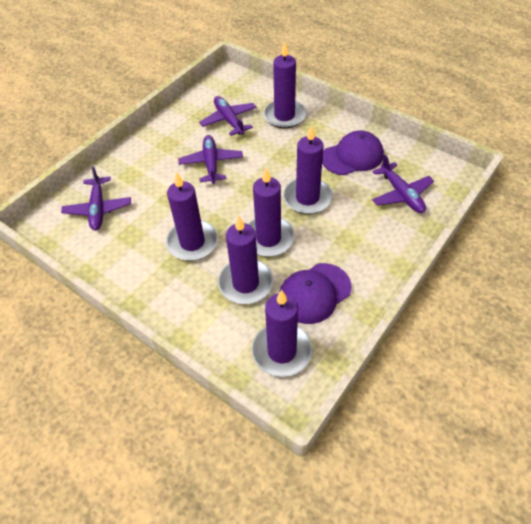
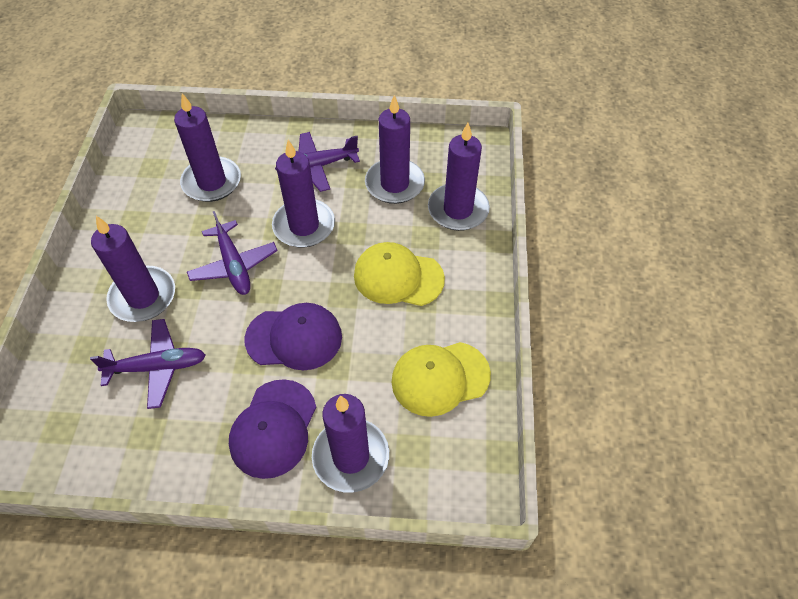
purple plane: 4 -> 3
yellow cap: 0 -> 2

